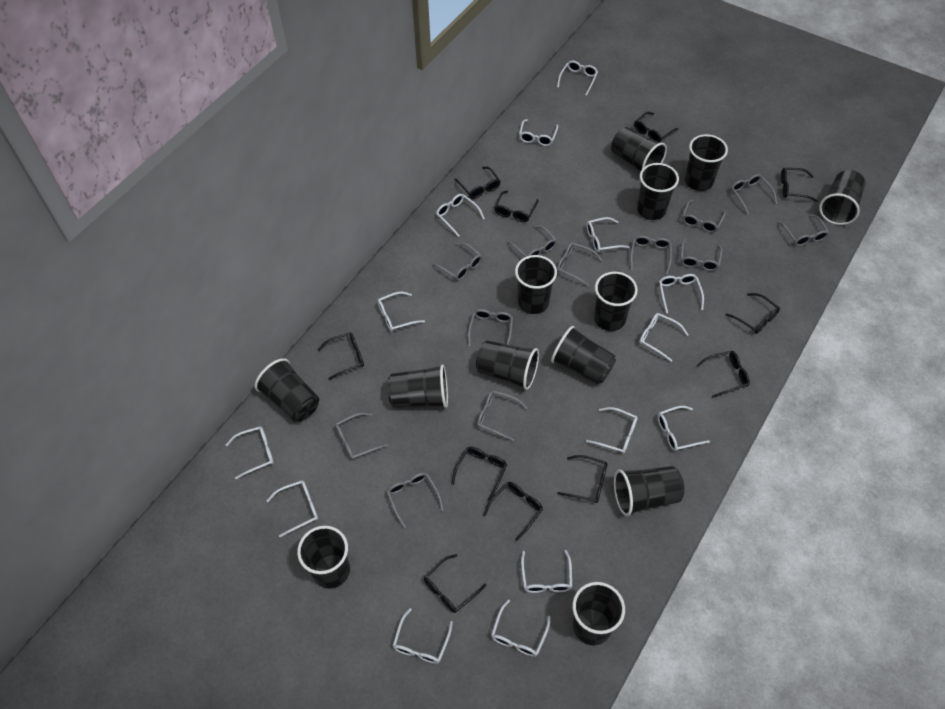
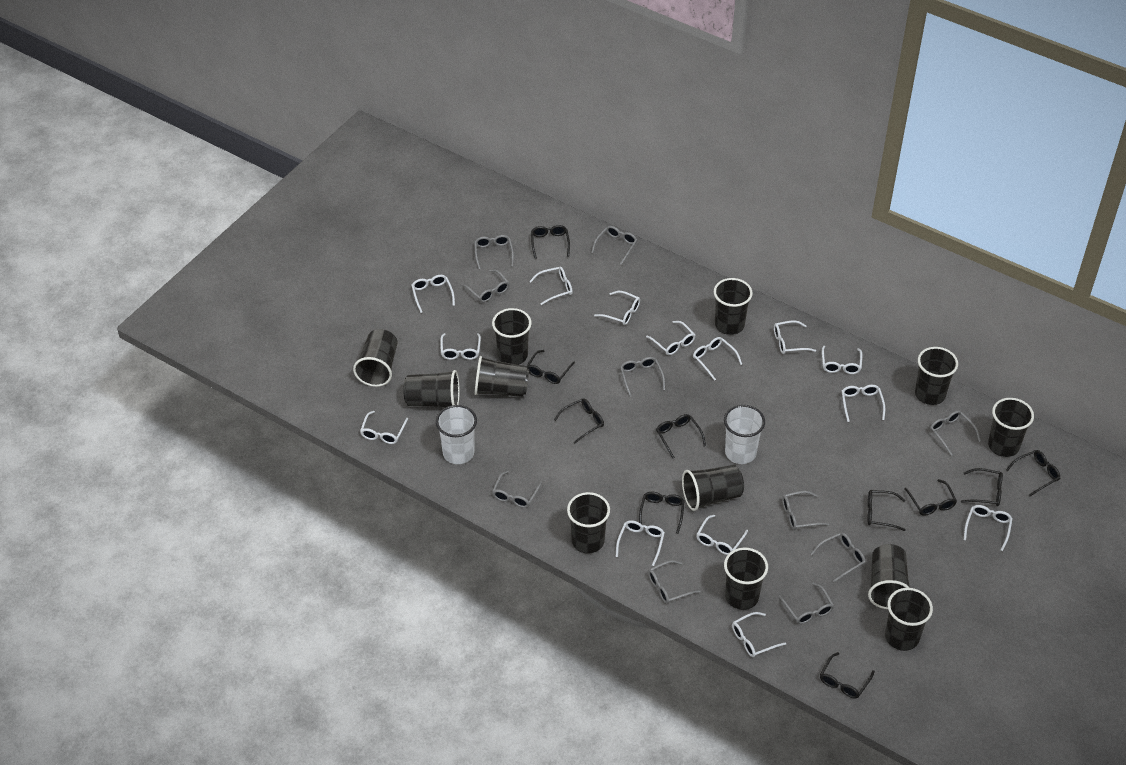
black cup: 13 -> 12
black glasses: 11 -> 10
grey glasses: 12 -> 10
white cup: 0 -> 2

